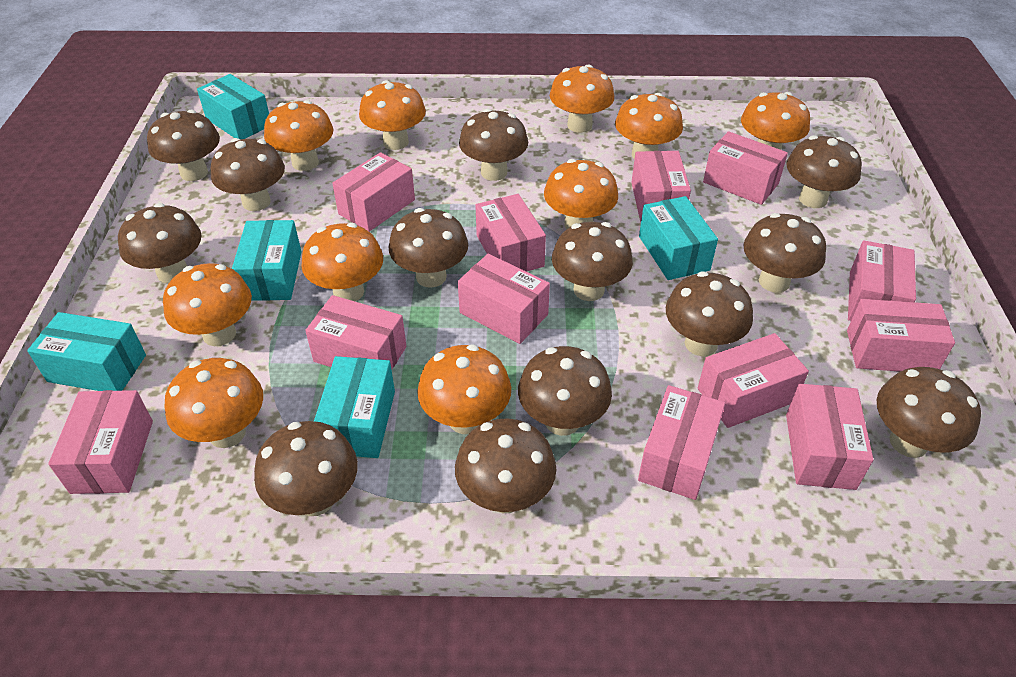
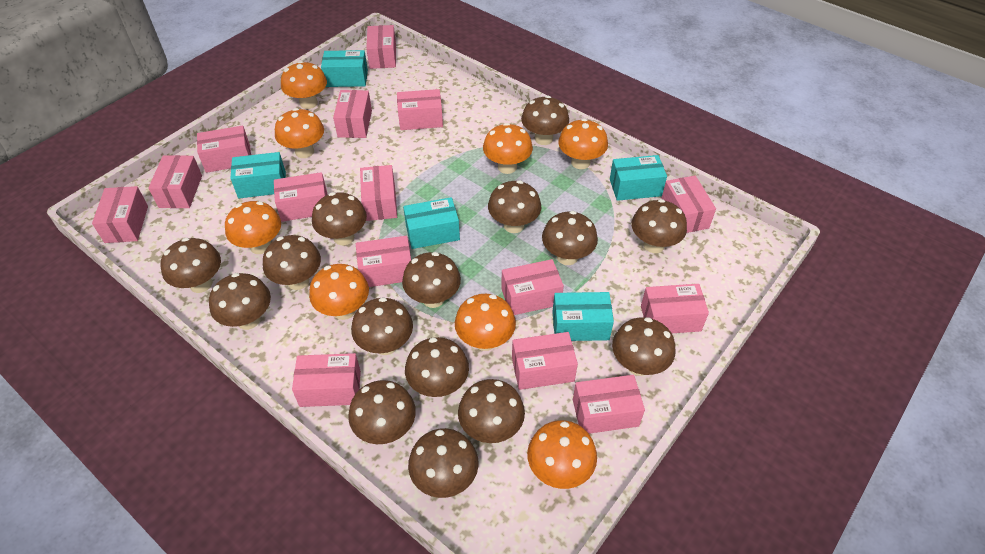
brown mushroom: 13 -> 15
orange mushroom: 10 -> 8
pink box: 12 -> 15

